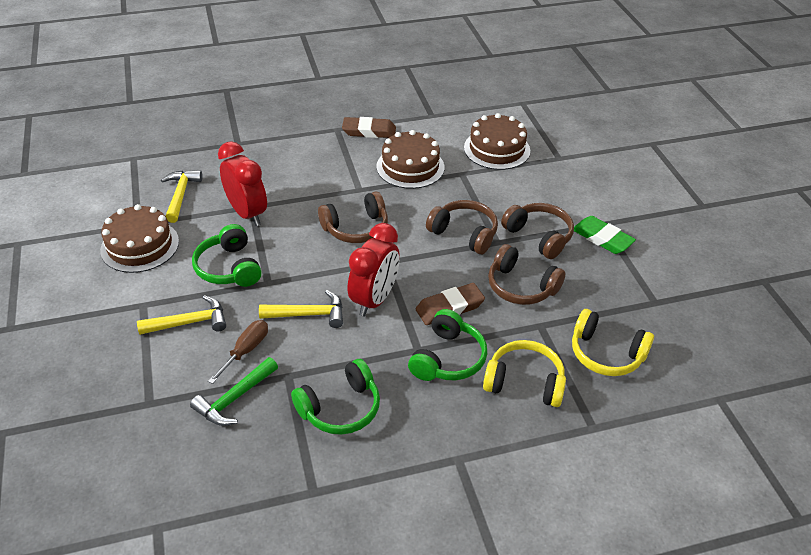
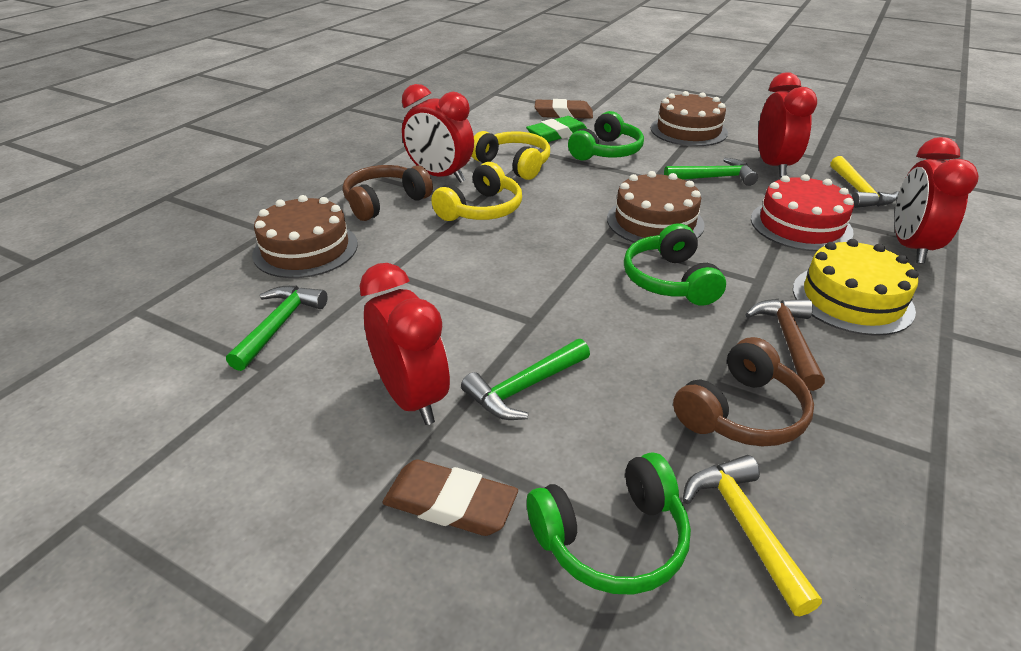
brown hammer: 0 -> 1
brown headphones: 4 -> 2
brown screwdriver: 1 -> 0
green hammer: 1 -> 3
red cake: 0 -> 1
red clock: 2 -> 4
yellow cake: 0 -> 1
yellow hammer: 3 -> 2

